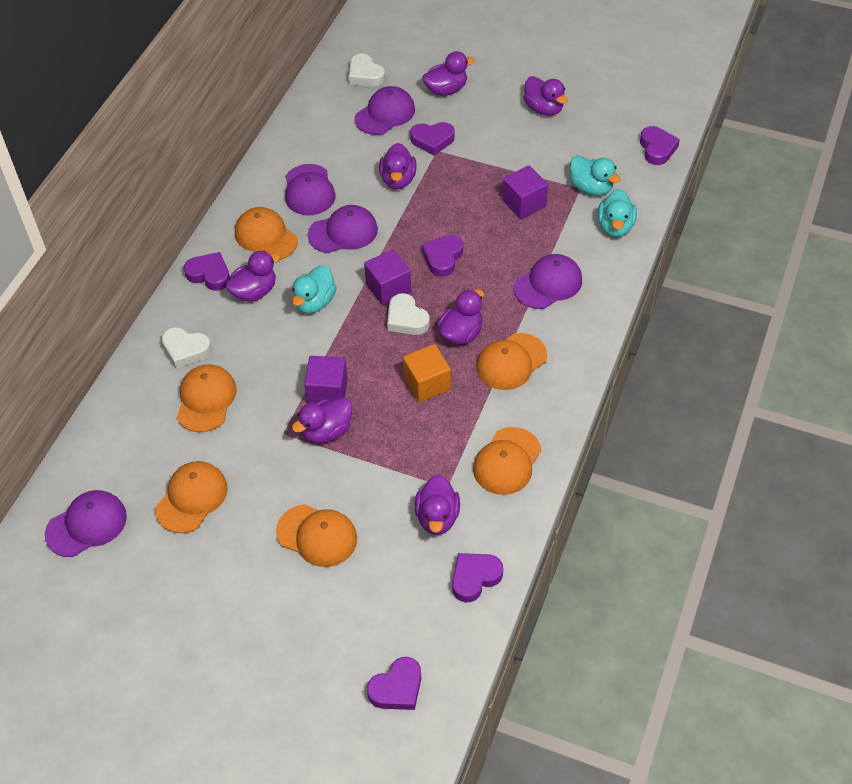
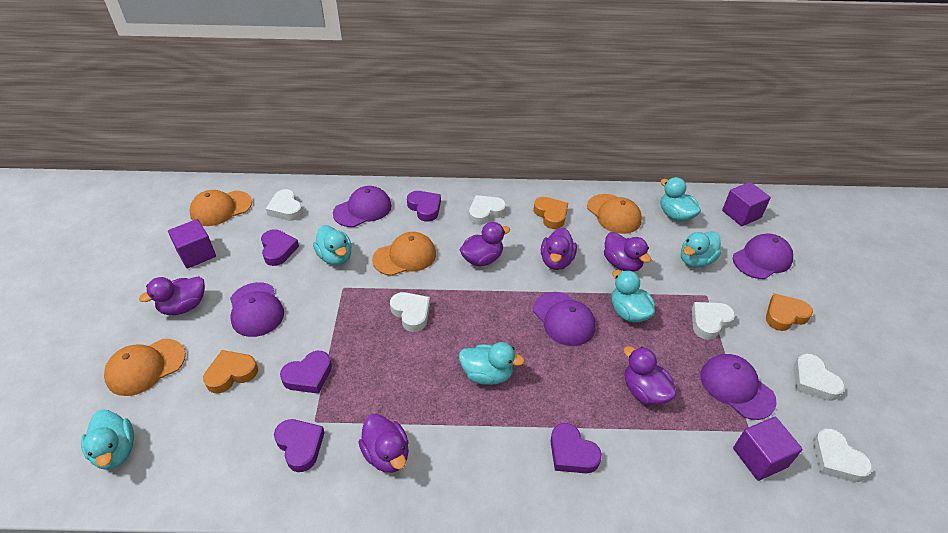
orange cap: 6 -> 4
orange cube: 1 -> 0
orange heart: 0 -> 3
purple duck: 7 -> 6
purple heart: 6 -> 5
turquoise duck: 3 -> 6
white heart: 3 -> 6

